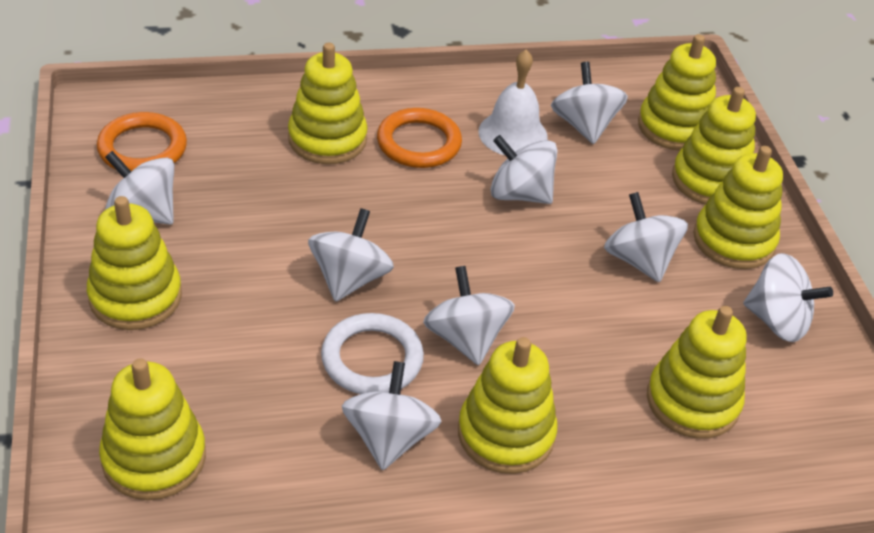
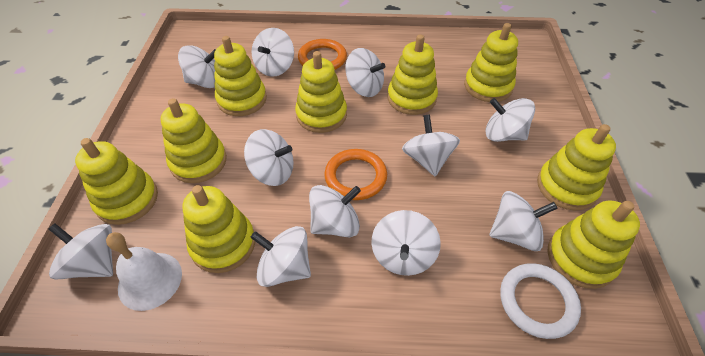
white spinning top: 8 -> 11
yellow stacking toy: 8 -> 9

